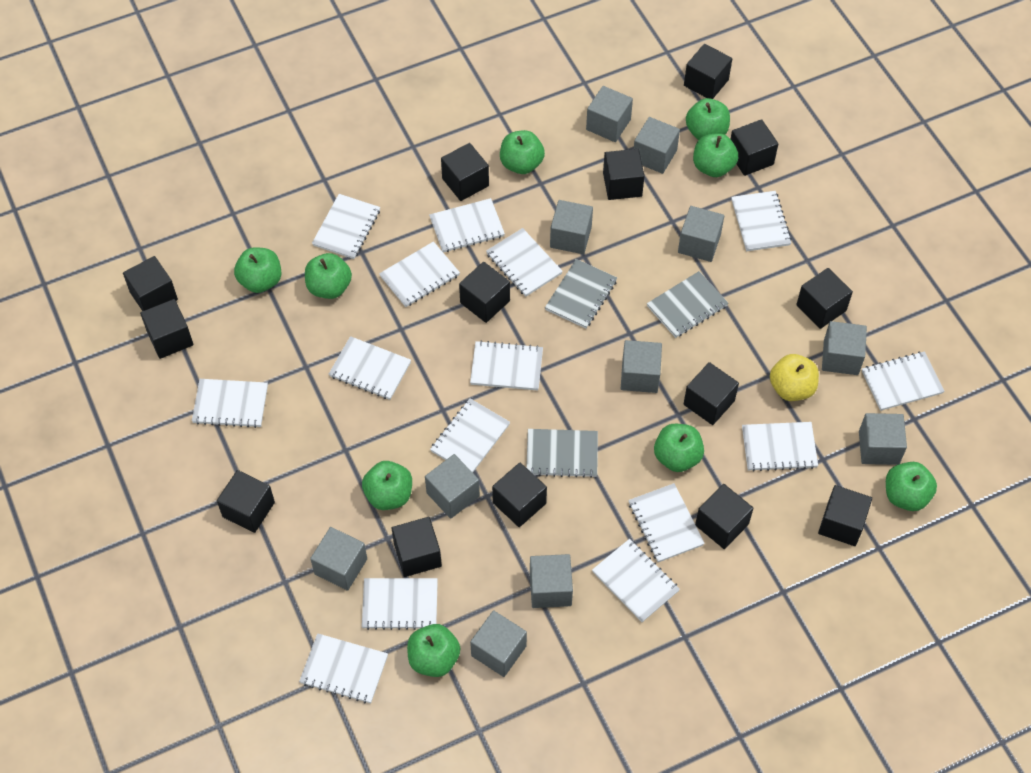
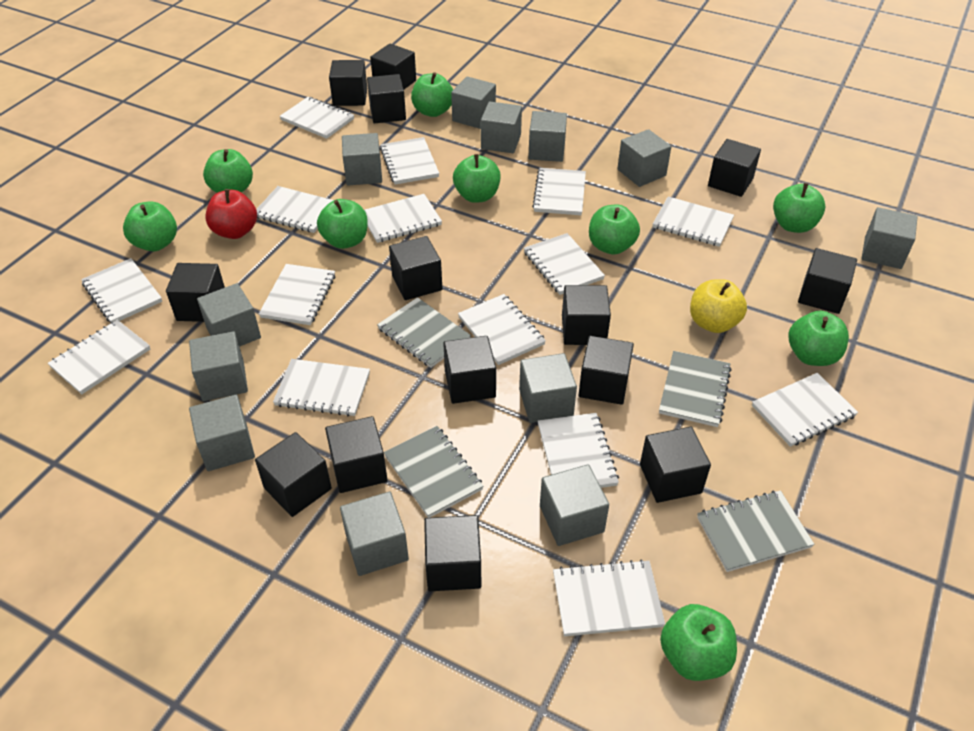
grey cube: 11 -> 12
grey notebook: 3 -> 4
red apple: 0 -> 1

